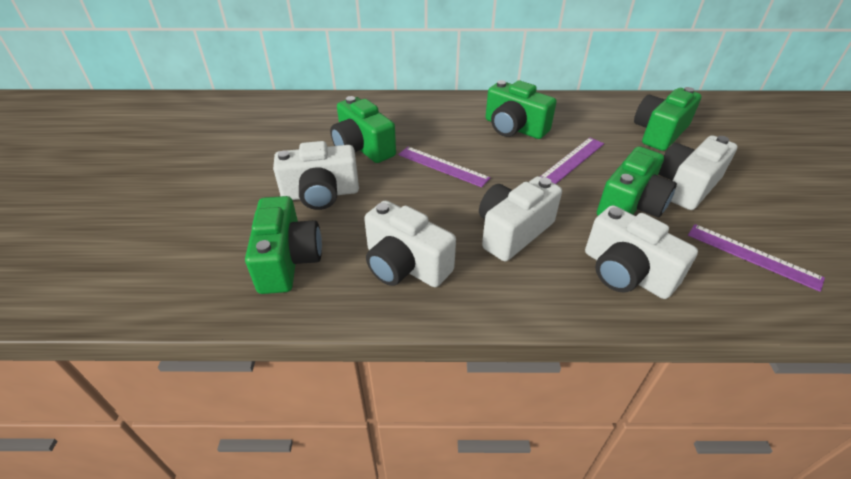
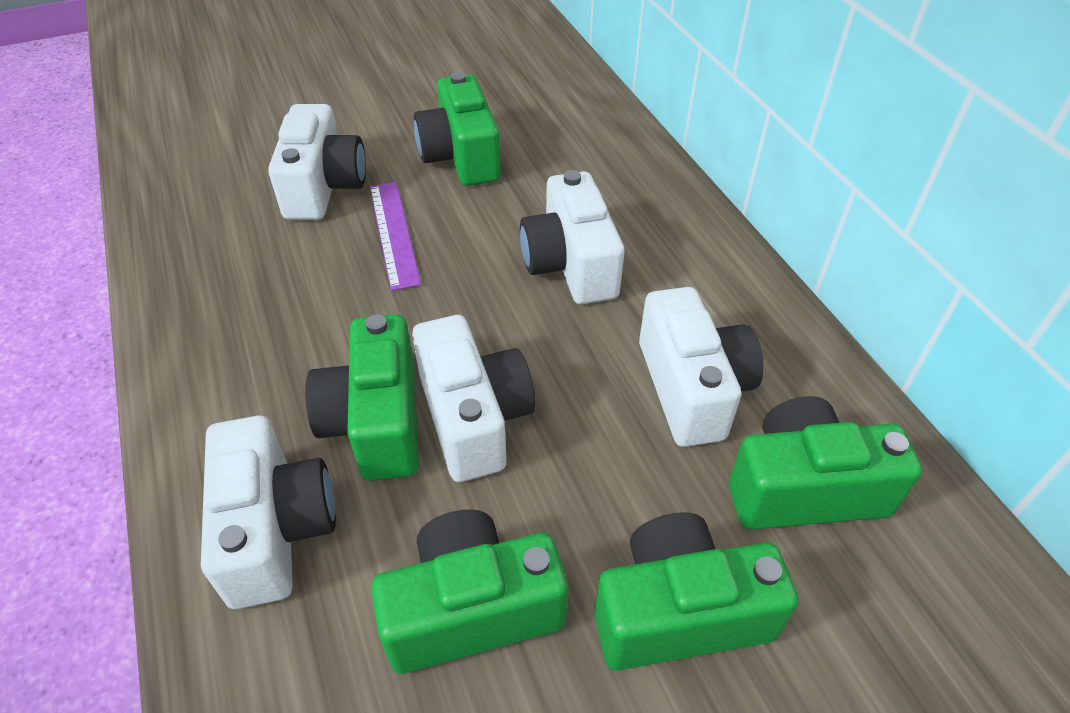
purple ruler: 3 -> 1

